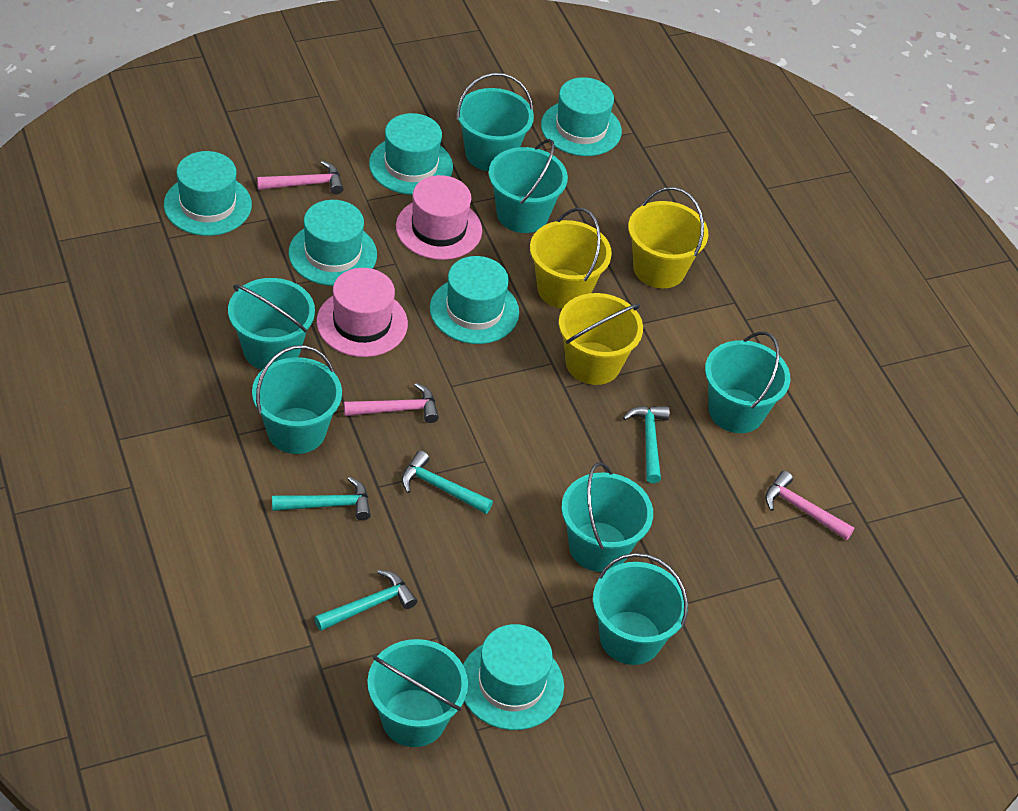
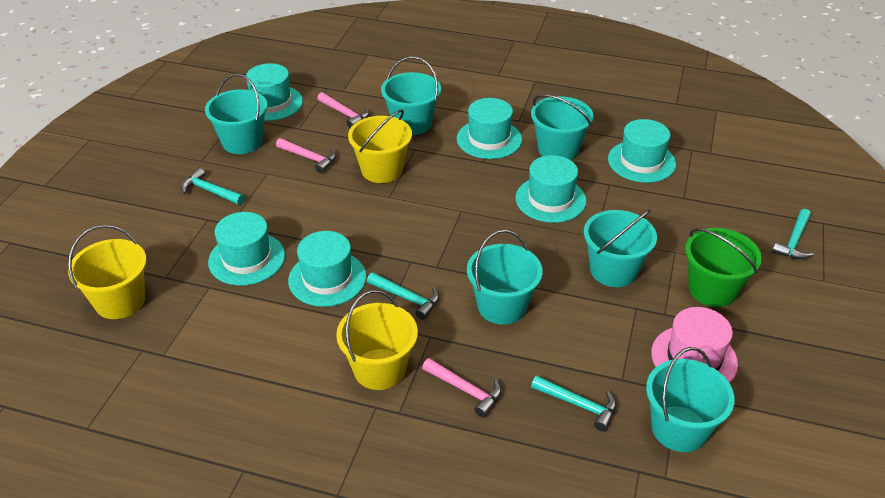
green bucket: 0 -> 1
pink hat: 2 -> 1
turquoise bucket: 8 -> 6

